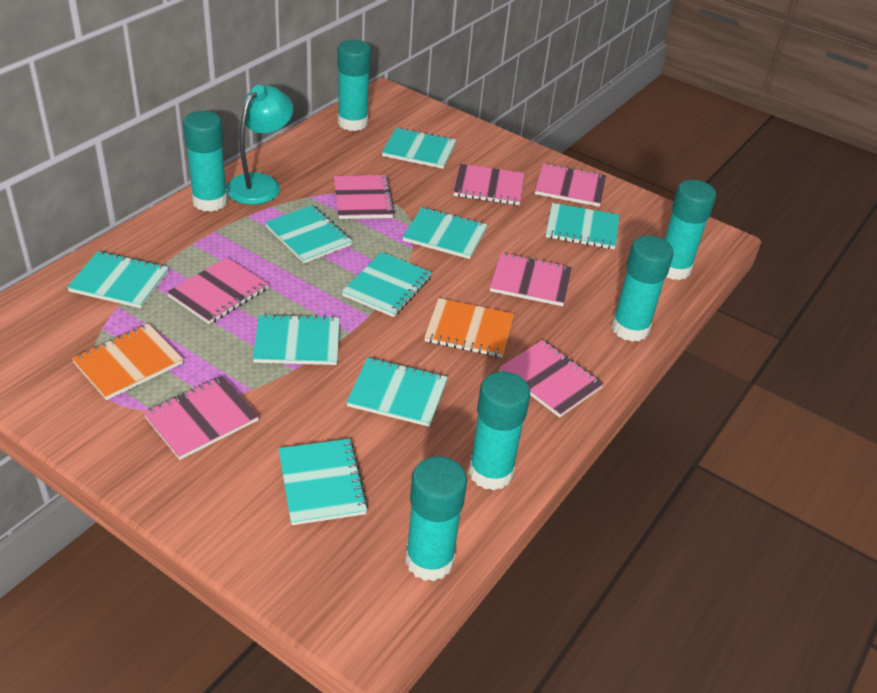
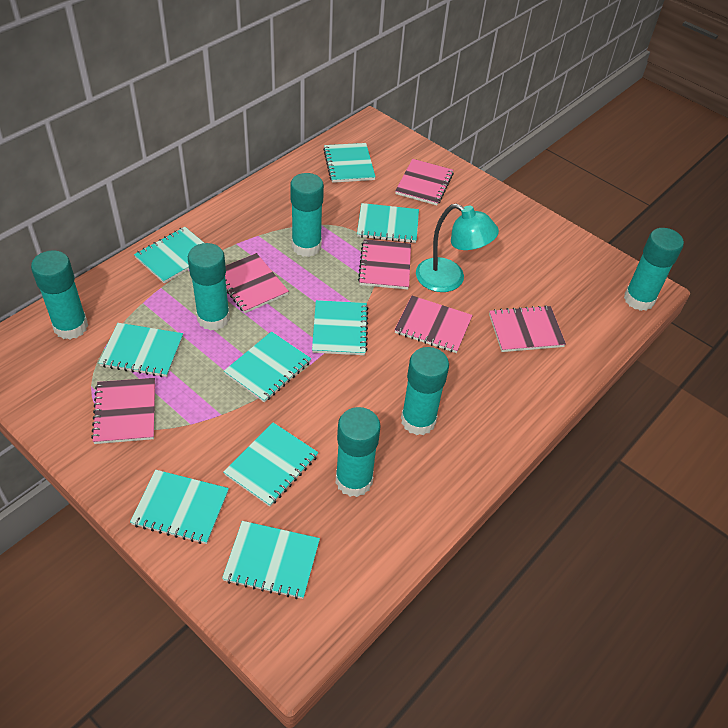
orange notebook: 2 -> 0
pink notebook: 7 -> 6

